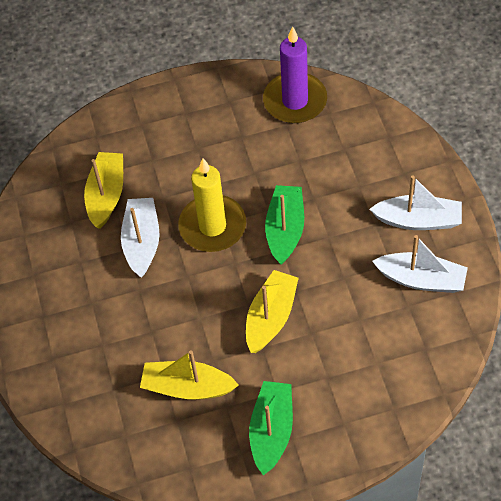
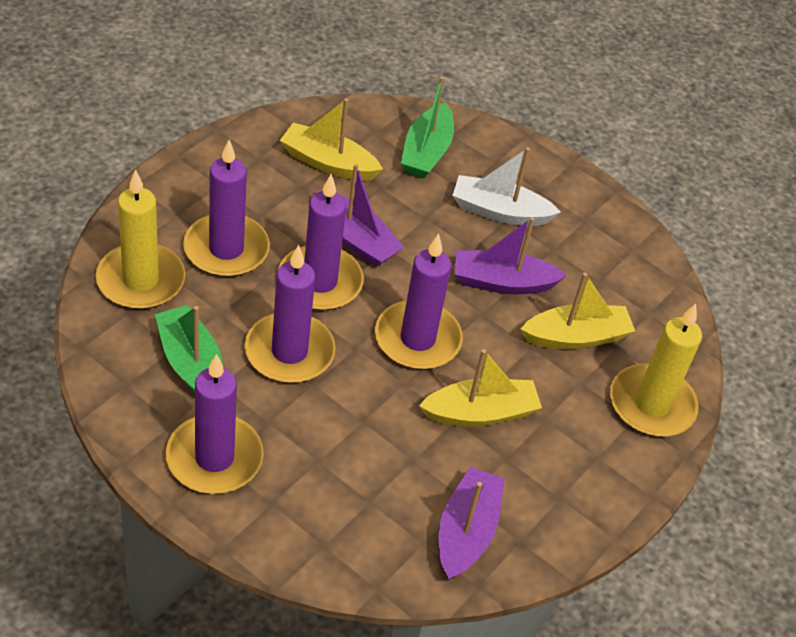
purple boat: 0 -> 3
purple candle: 1 -> 5
white boat: 3 -> 1
yellow candle: 1 -> 2

